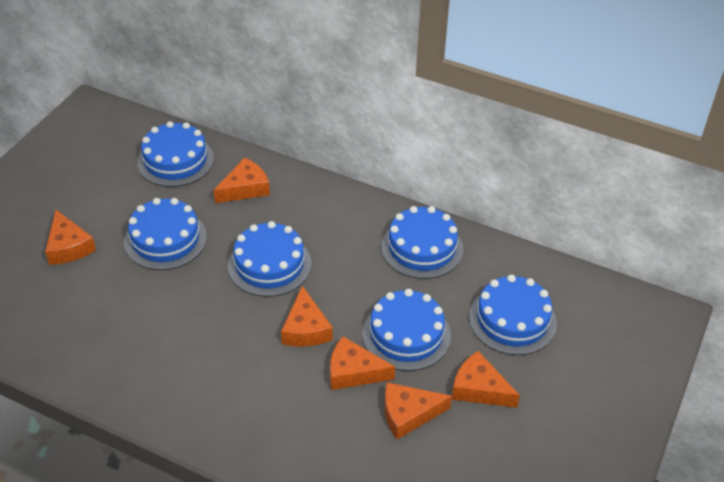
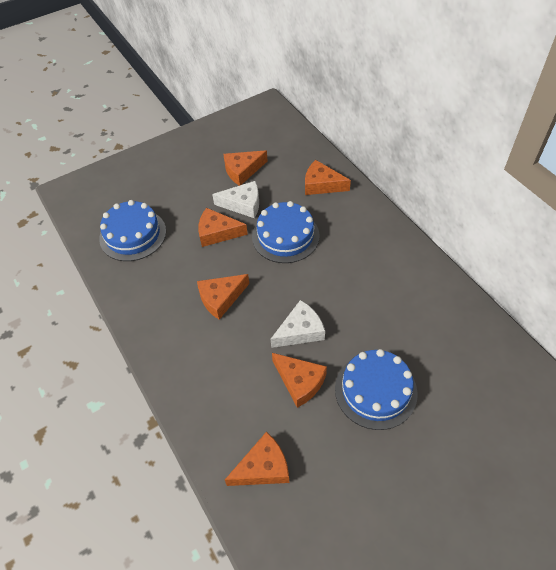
blue cake: 6 -> 3
white cheese: 0 -> 2

